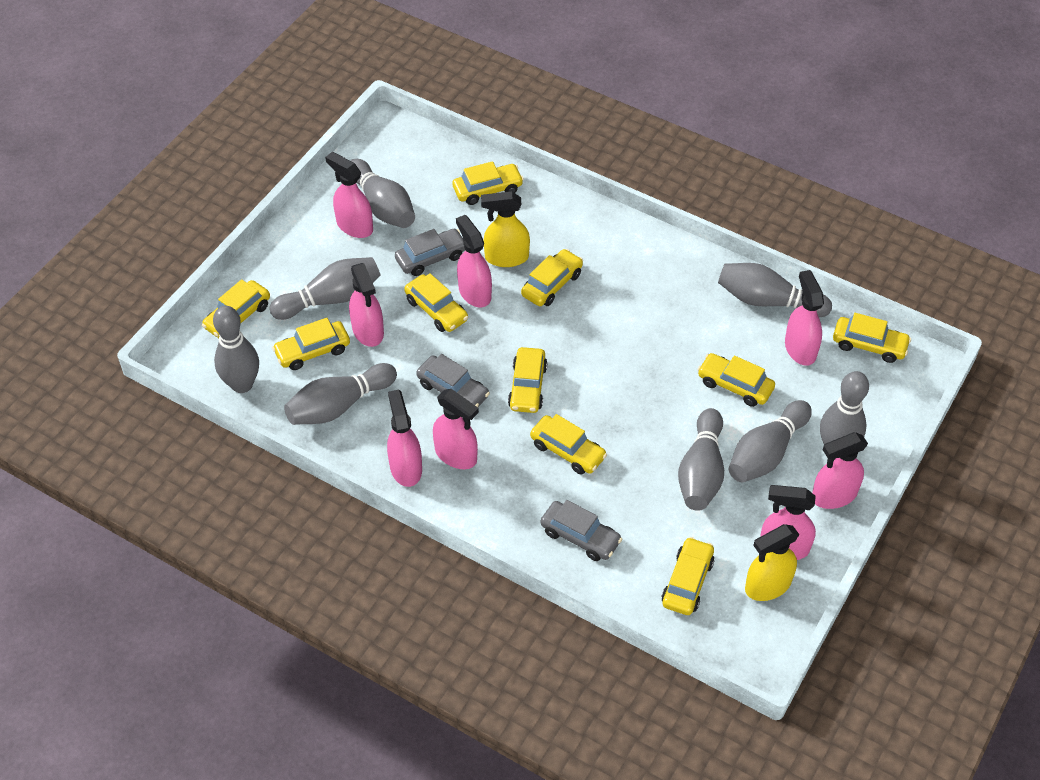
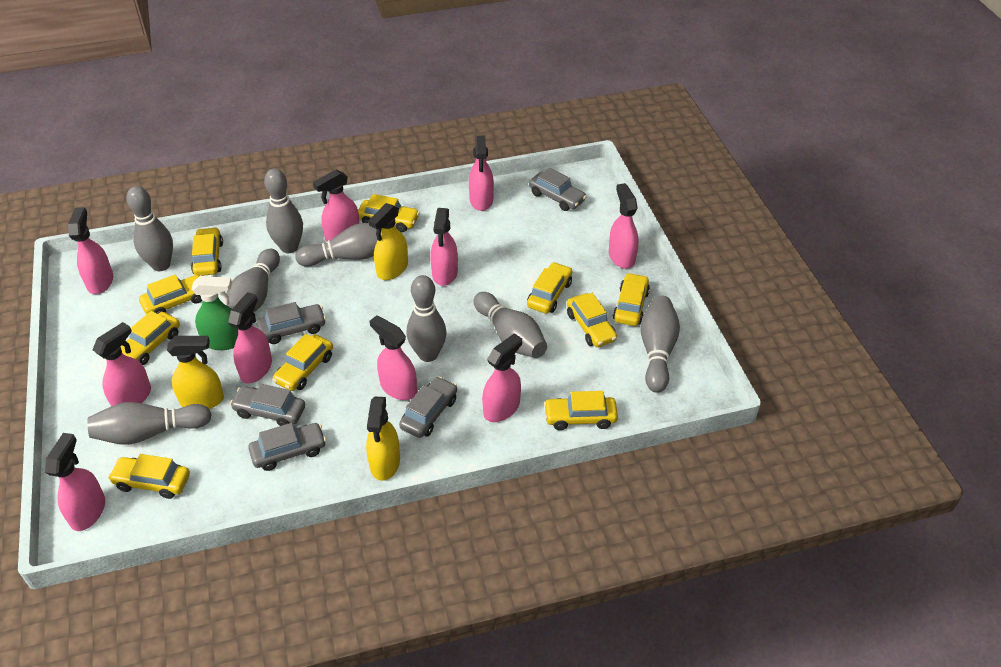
green spray bottle: 0 -> 1
grey car: 3 -> 5
pink spray bottle: 8 -> 10
yellow spray bottle: 2 -> 3

